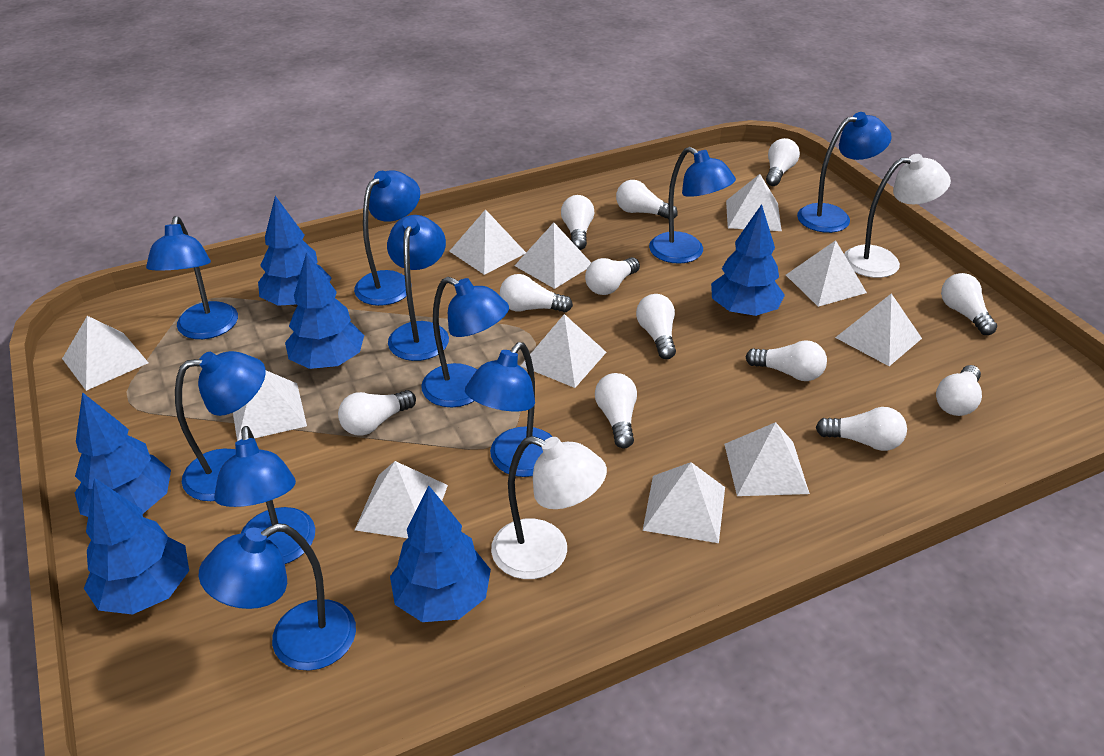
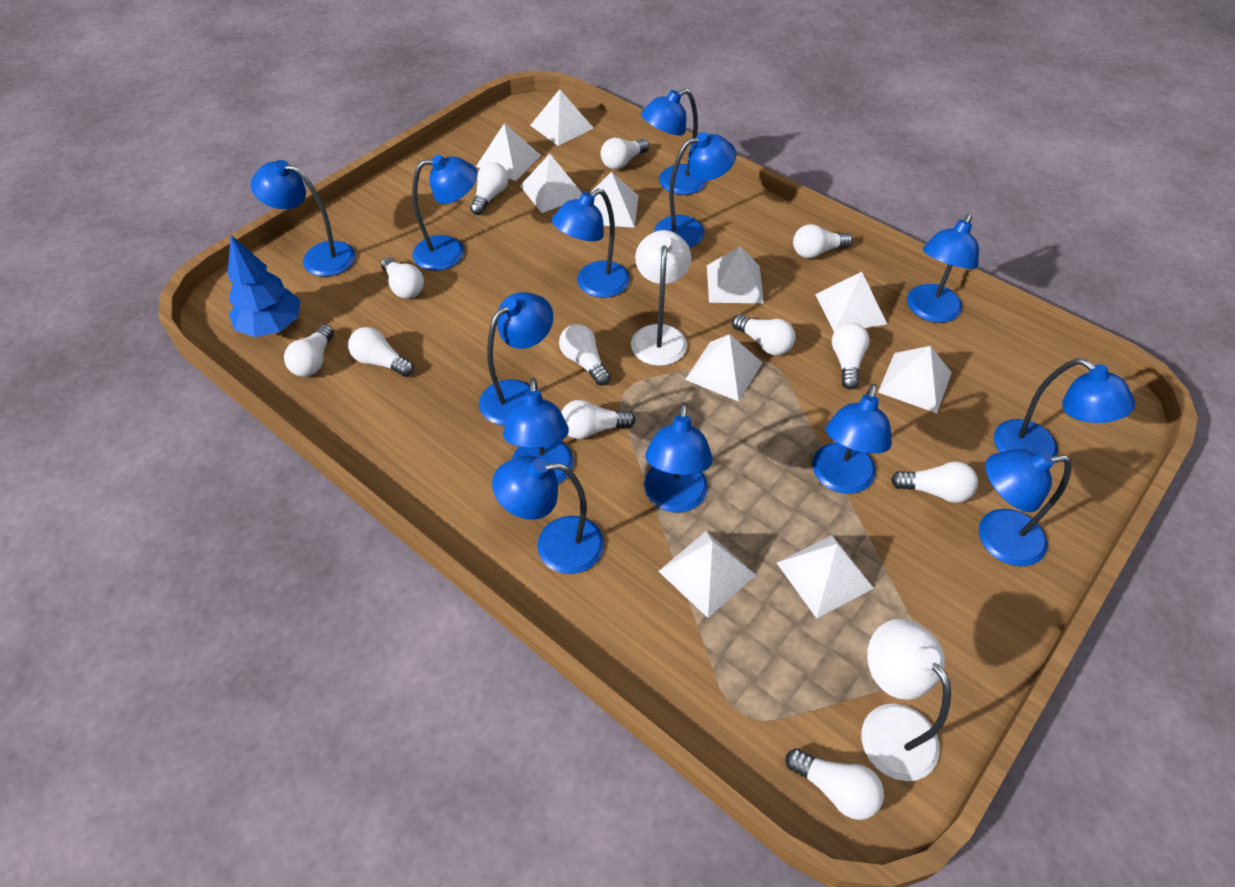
blue lamp: 10 -> 13
blue tree: 6 -> 1
white pyramid: 11 -> 10

